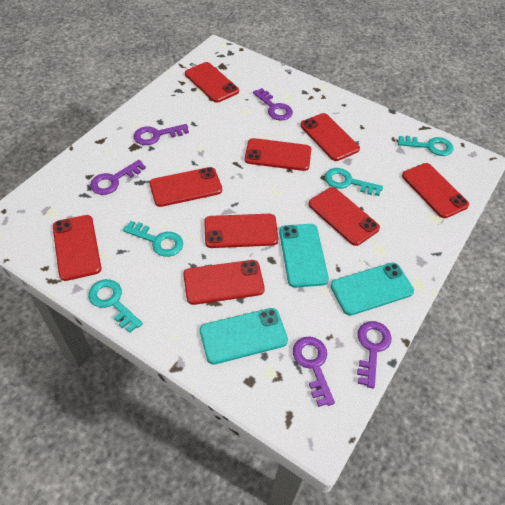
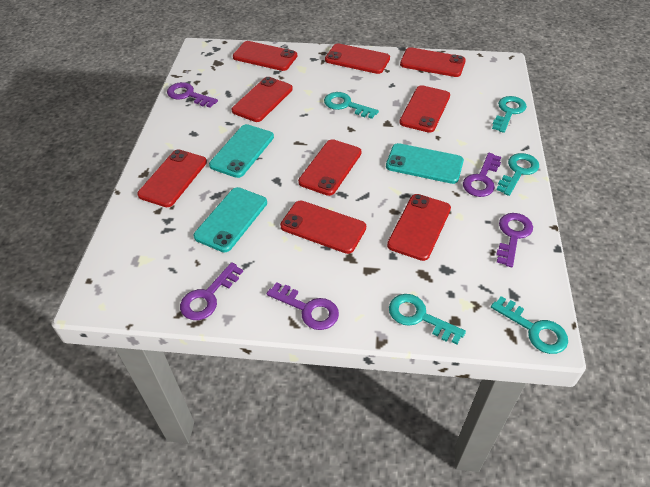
turquoise key: 4 -> 5

